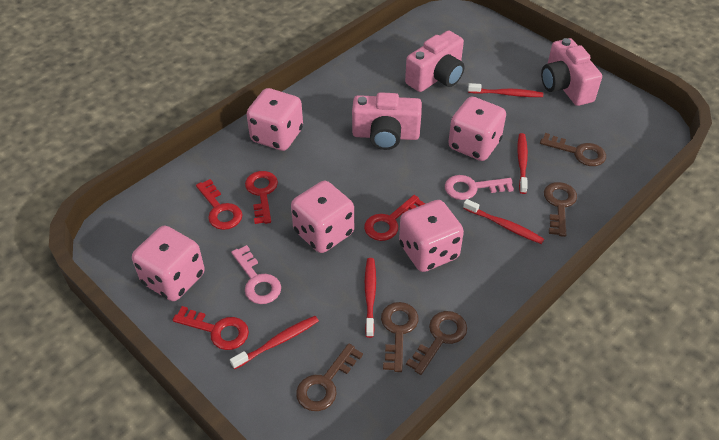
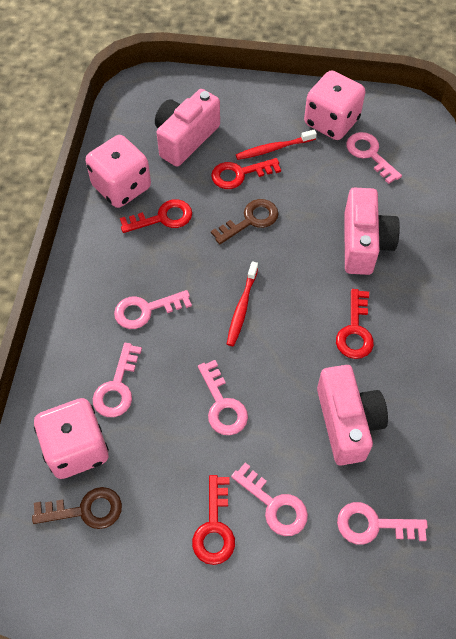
brown key: 5 -> 2
pink dice: 5 -> 3
pink key: 2 -> 6
red toothbrush: 5 -> 2

